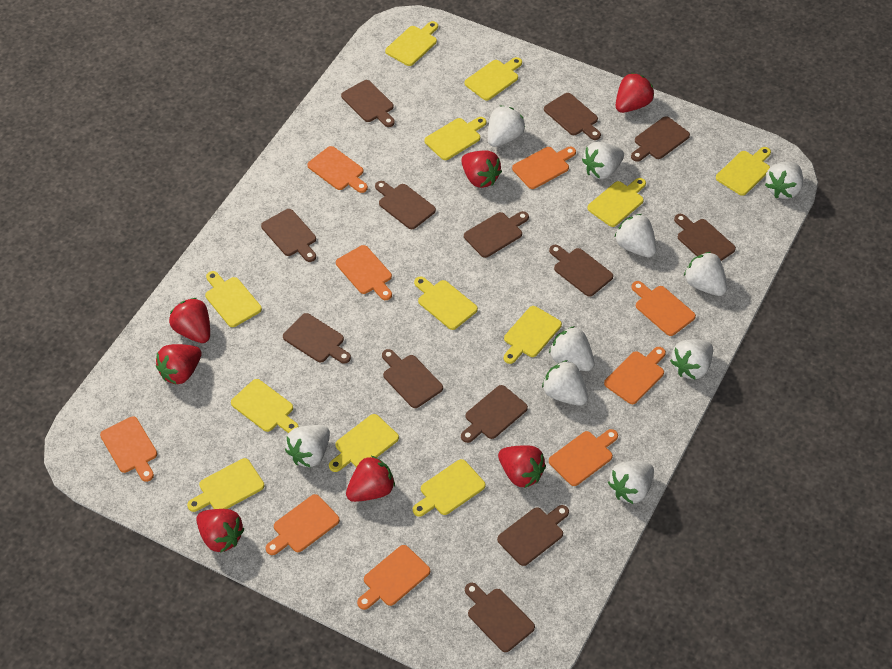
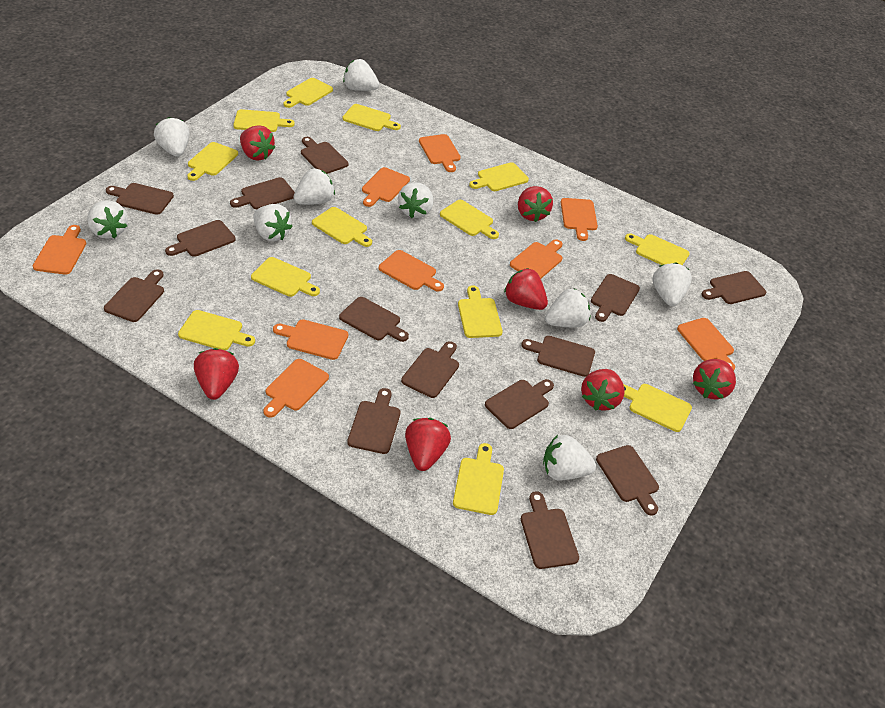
brown cutting board: 13 -> 14
white strawberry: 10 -> 9
yellow cutting board: 12 -> 13

